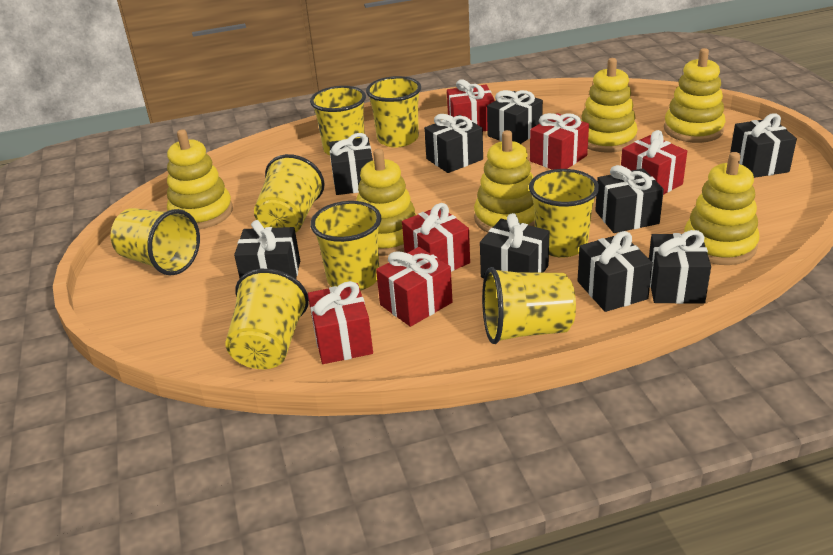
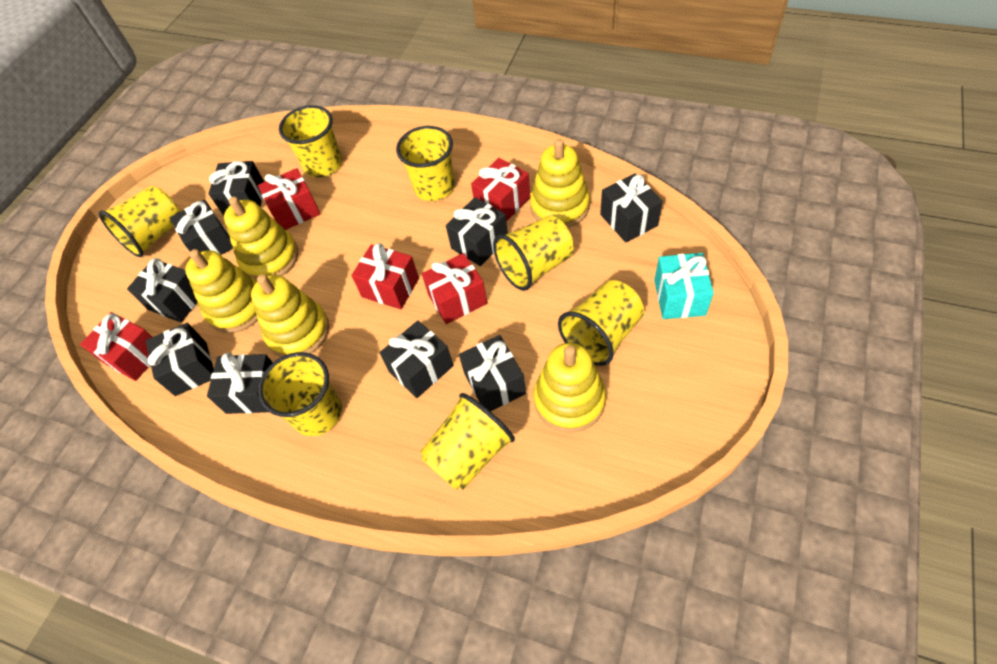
red gift: 6 -> 5
turquoise gift: 0 -> 1
yellow cup: 8 -> 7
yellow stacking toy: 6 -> 5

